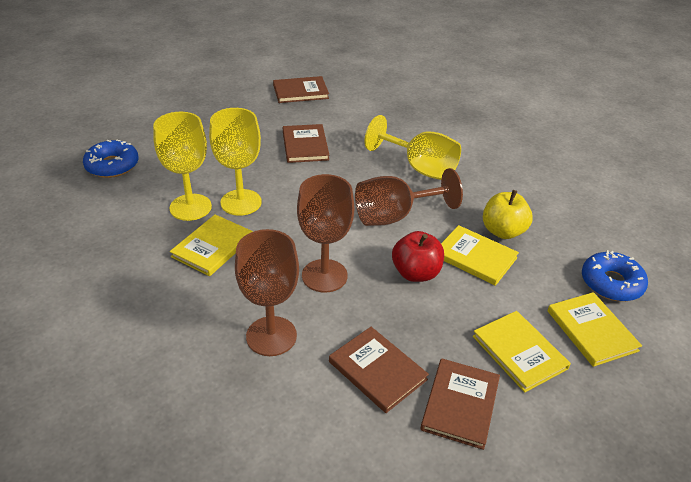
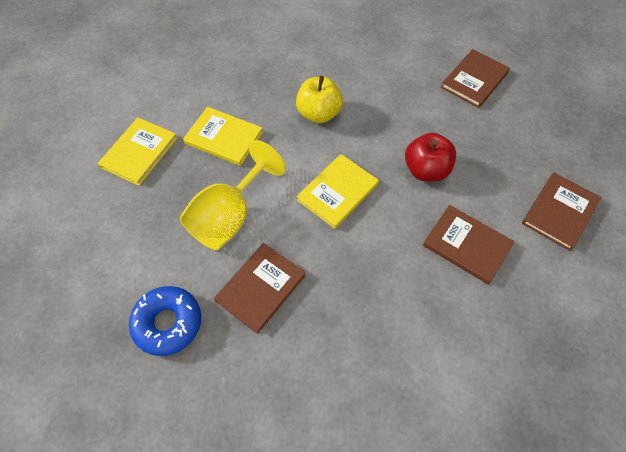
blue donut: 2 -> 1
brown goblet: 3 -> 0
yellow book: 4 -> 3
yellow goblet: 3 -> 1

